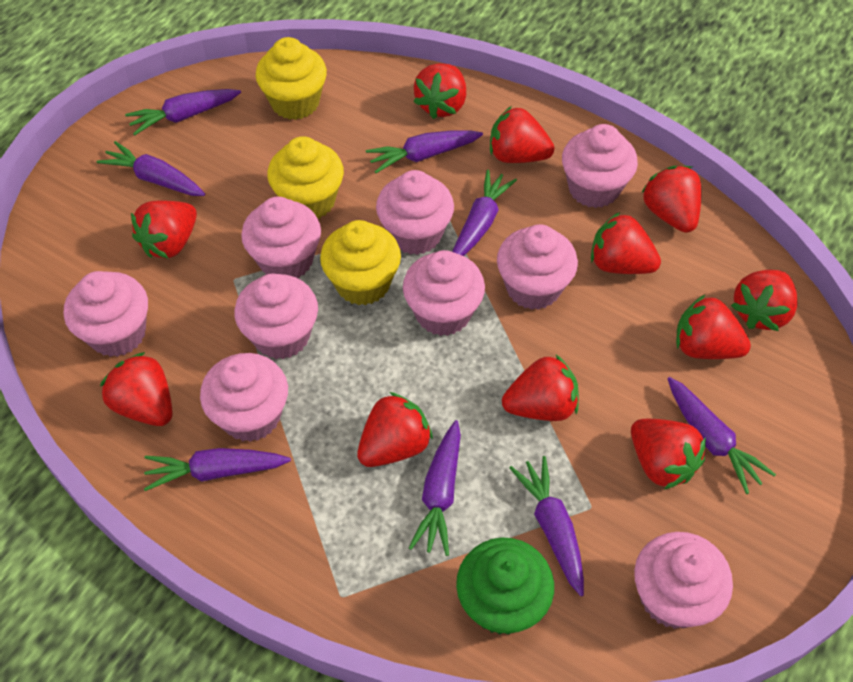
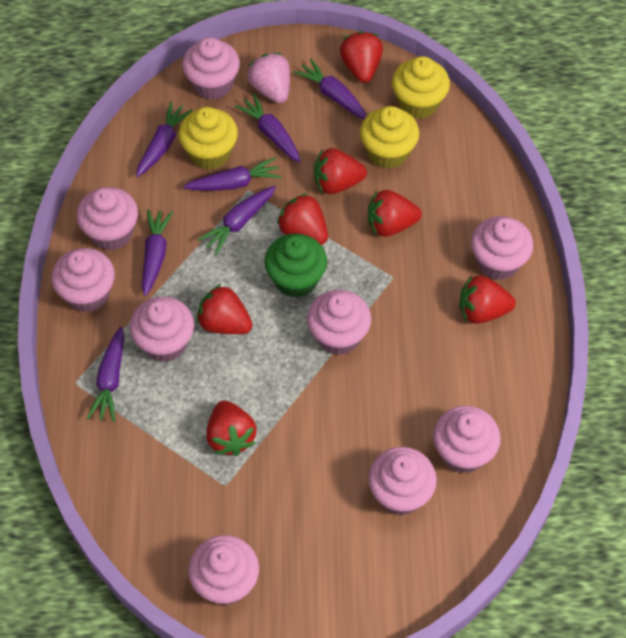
pink strawberry: 0 -> 1
purple carrot: 8 -> 7
red strawberry: 11 -> 7

